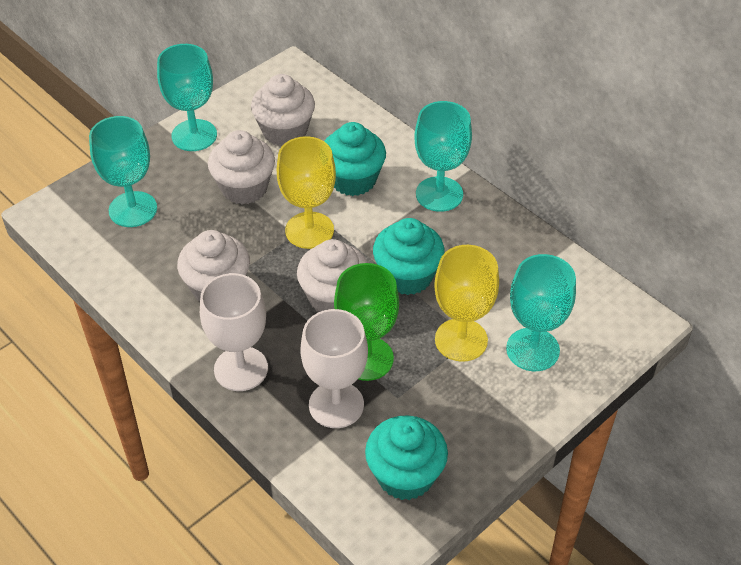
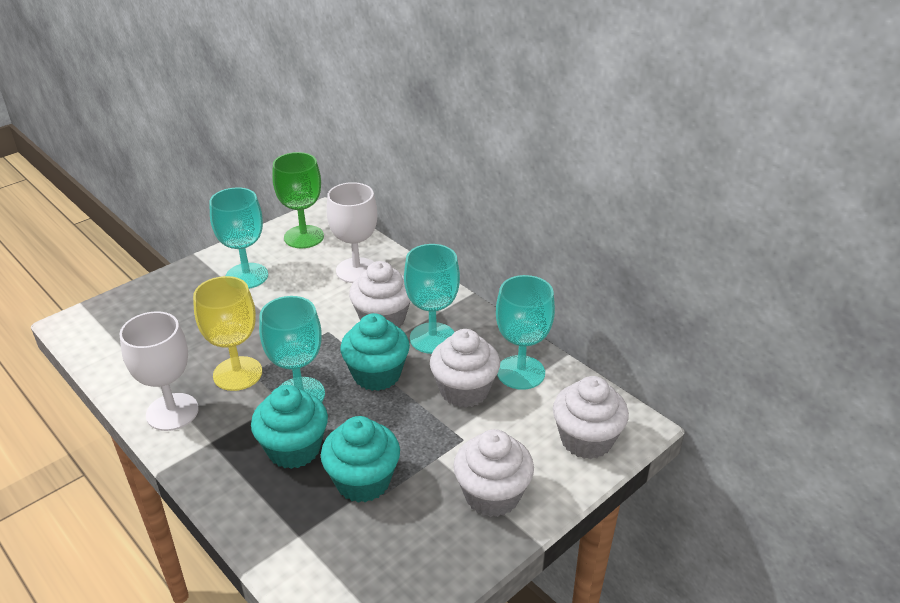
yellow goblet: 2 -> 1

